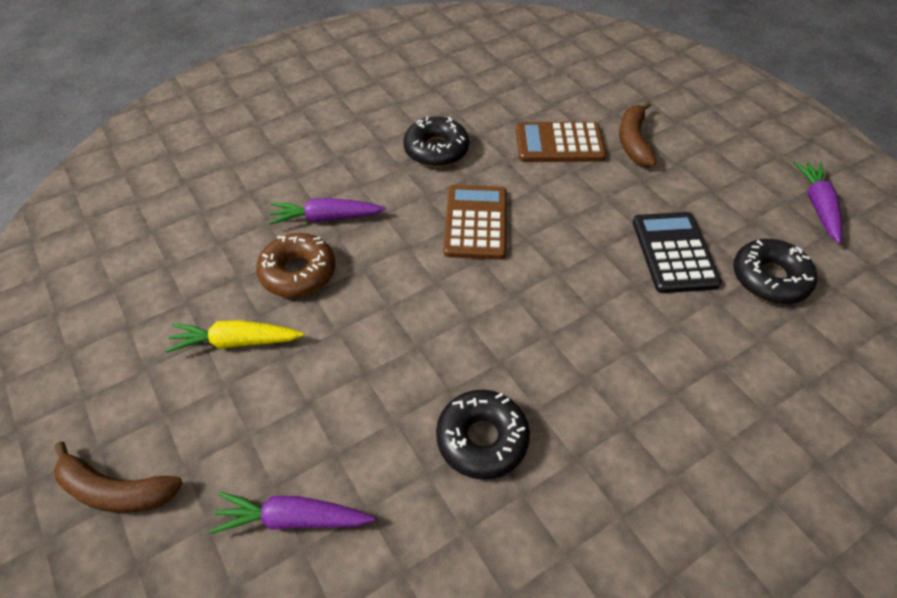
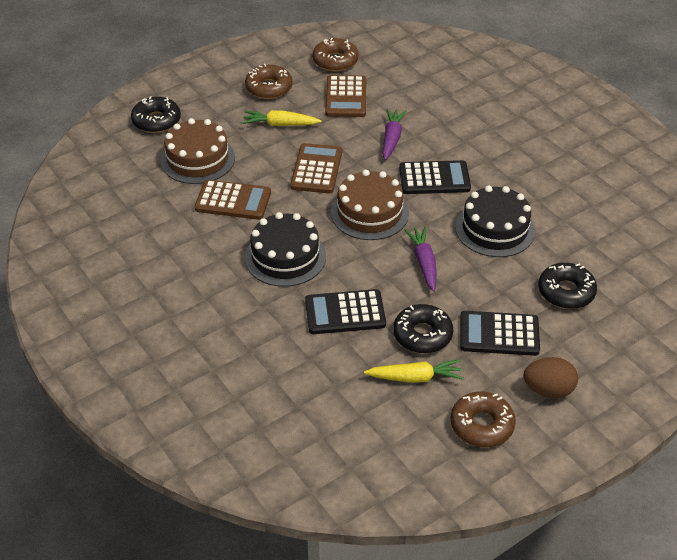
black cake: 0 -> 2
black calculator: 1 -> 3
brown banana: 2 -> 0
brown cake: 0 -> 2
brown calculator: 2 -> 3
brown donut: 1 -> 3
brown egg: 0 -> 1
purple carrot: 3 -> 2
yellow carrot: 1 -> 2

